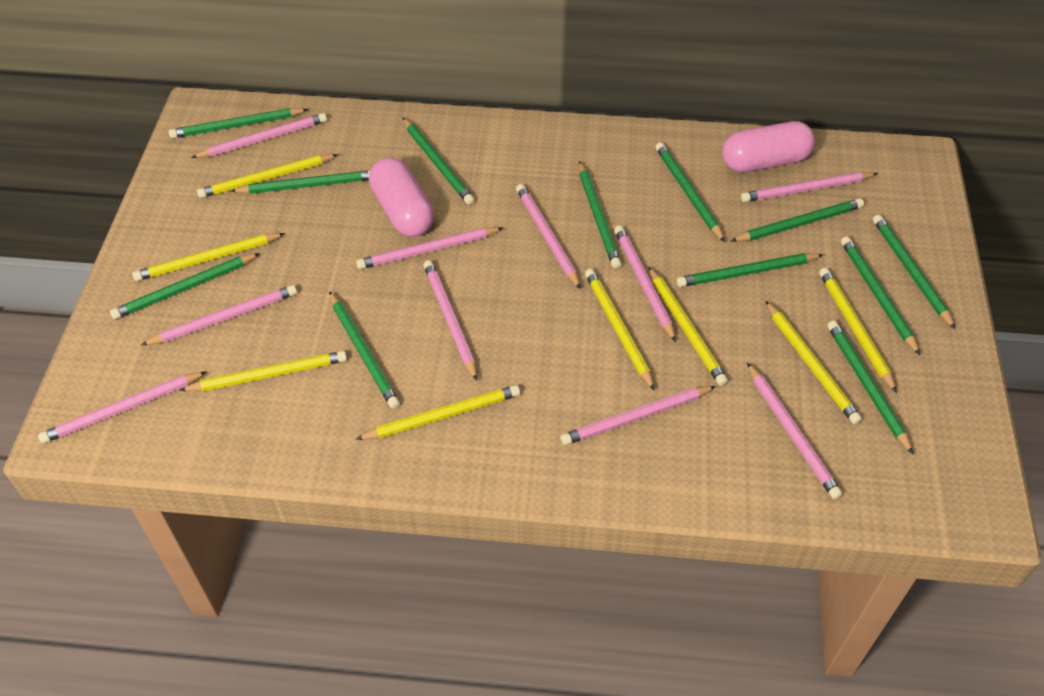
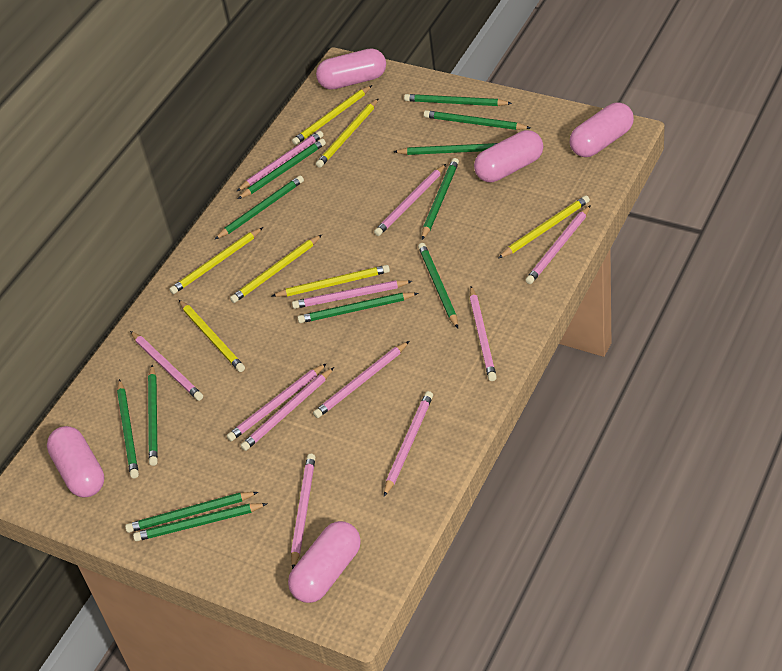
pink capsule: 2 -> 5
pink pencil: 10 -> 11
yellow pencil: 8 -> 7

